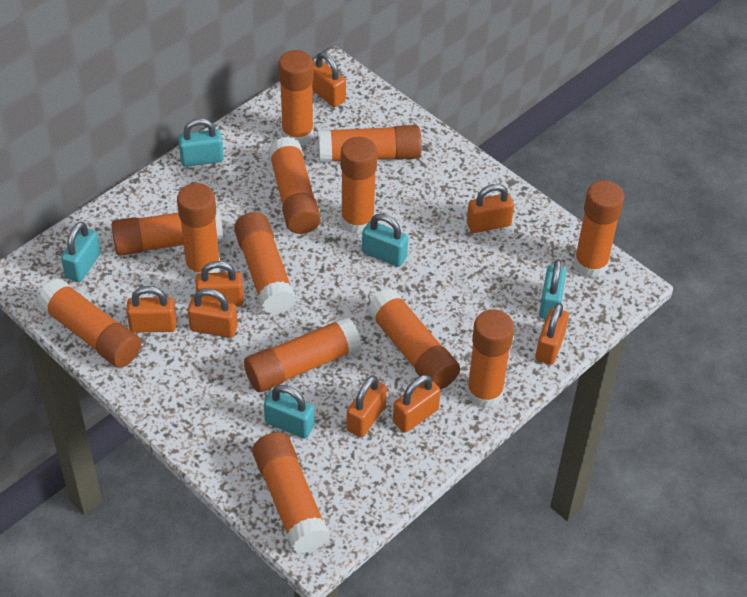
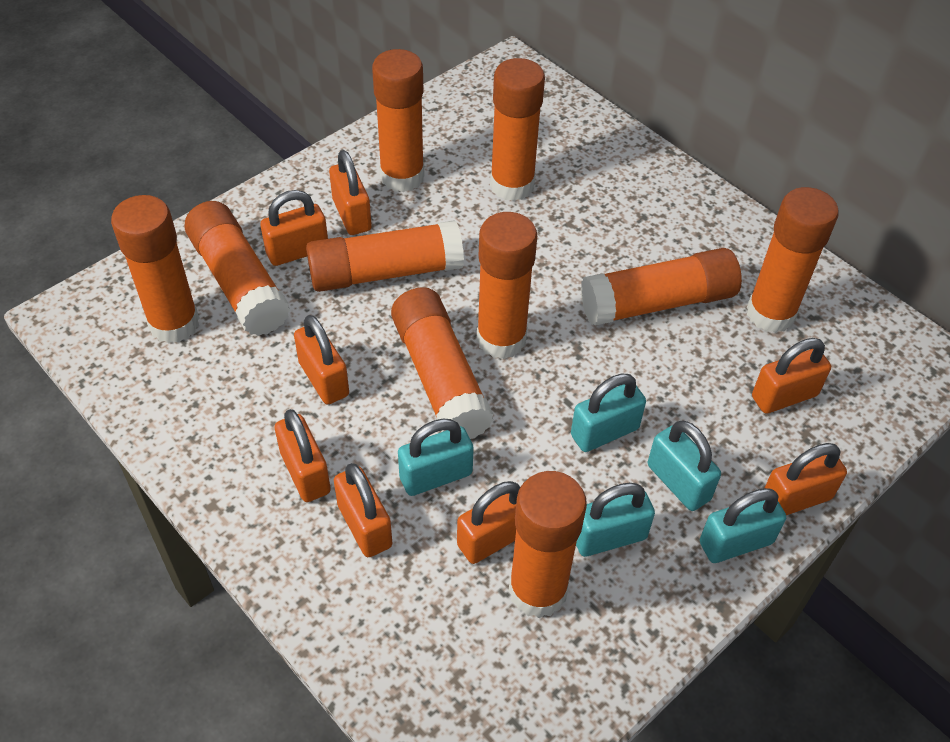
orange glue stick: 13 -> 10

